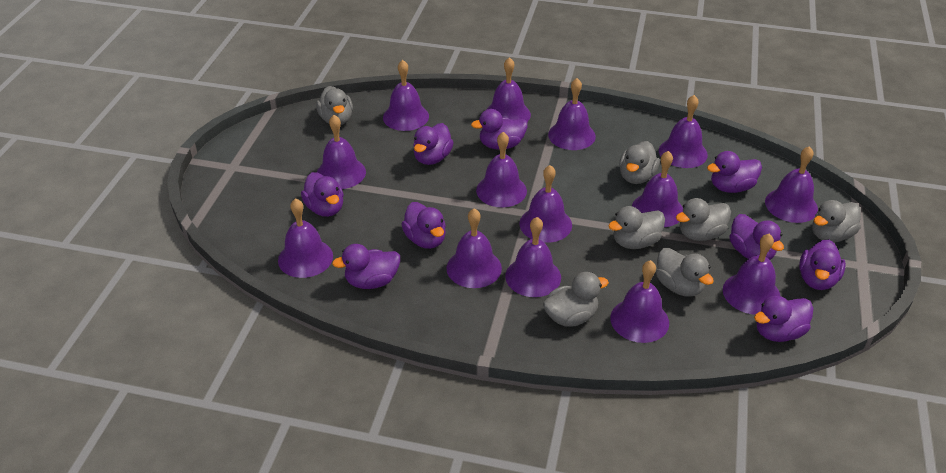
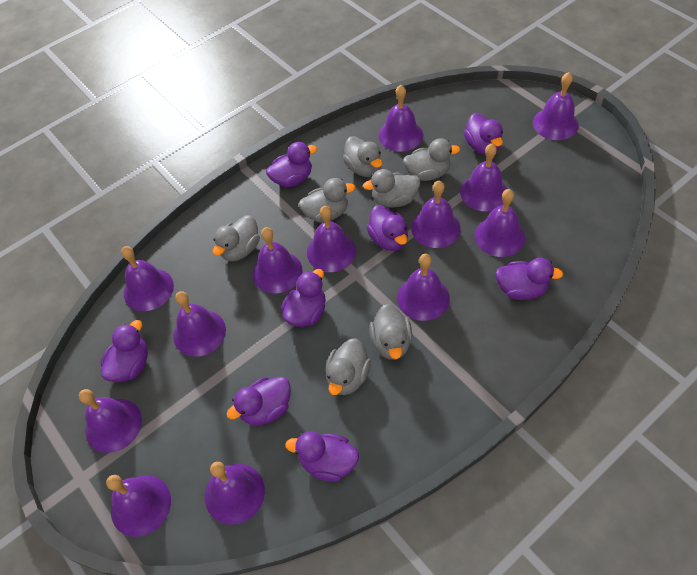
purple bell: 14 -> 13
purple duck: 9 -> 8

